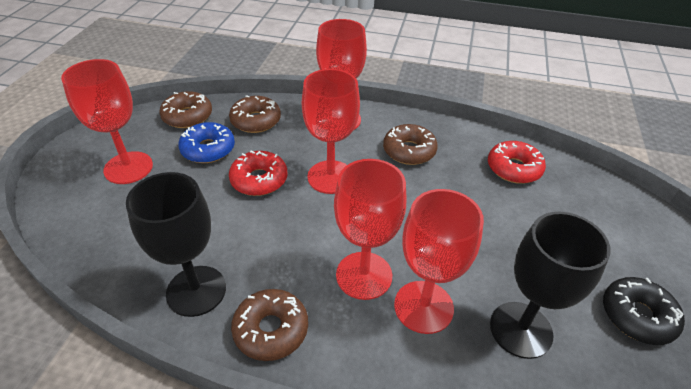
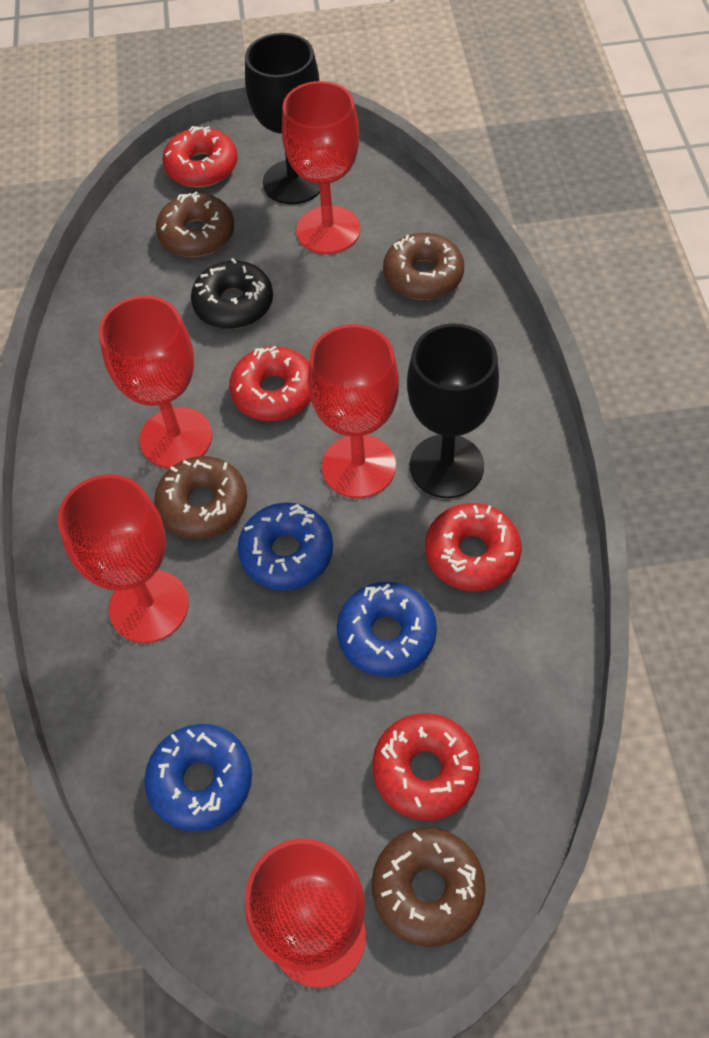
blue donut: 1 -> 3
red donut: 2 -> 4

